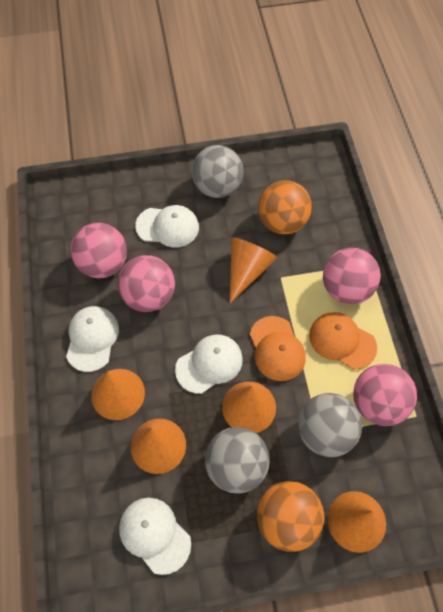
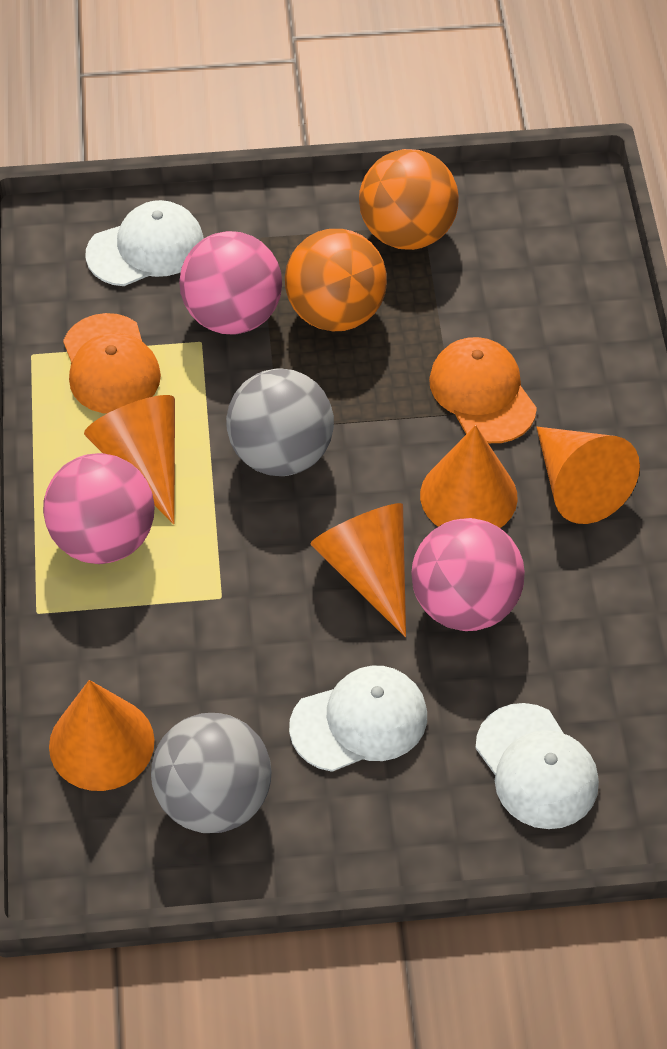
grey ball: 3 -> 2
pink ball: 4 -> 3
white cap: 4 -> 3

